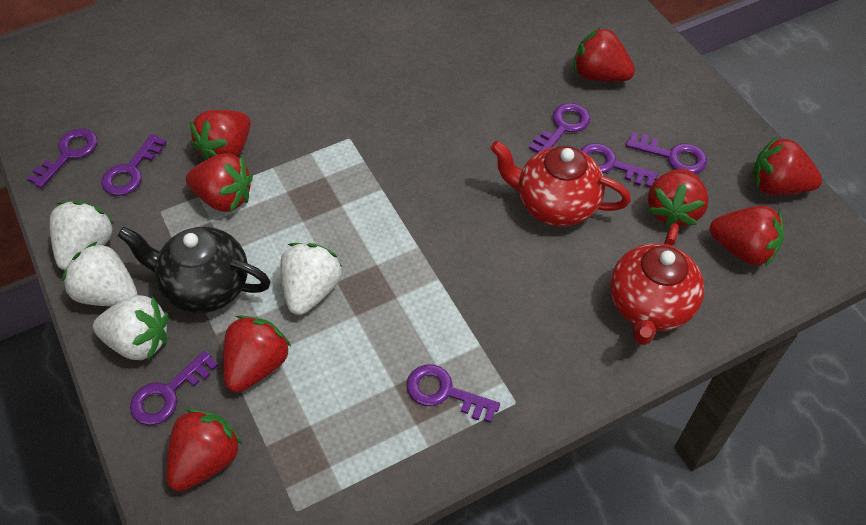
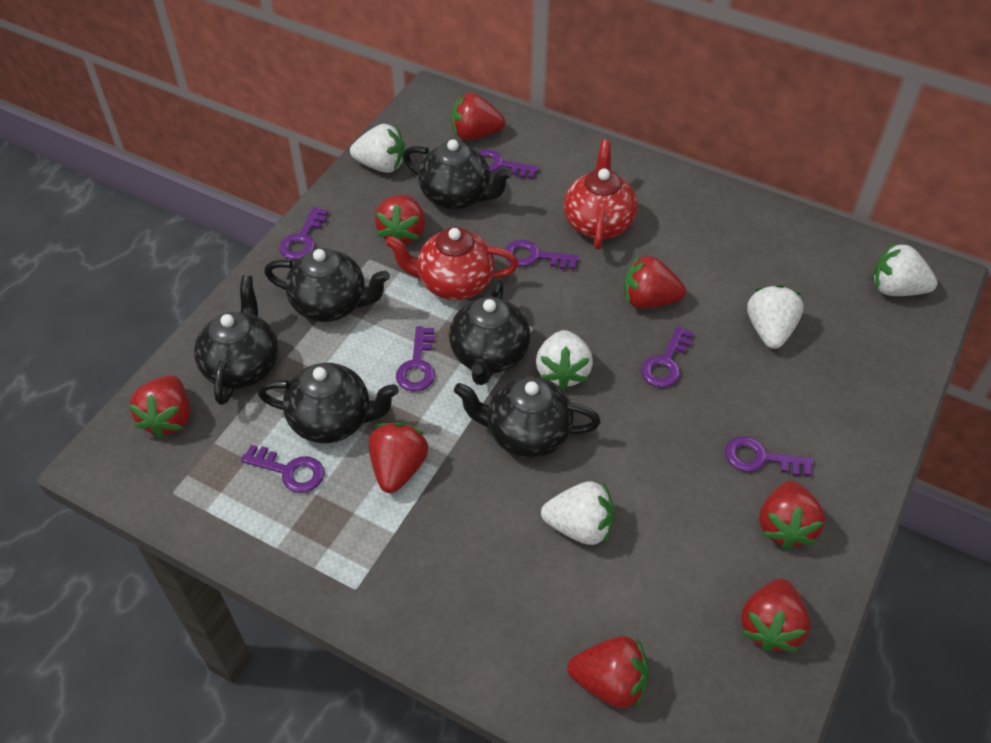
black teapot: 1 -> 6
white strawberry: 4 -> 5

